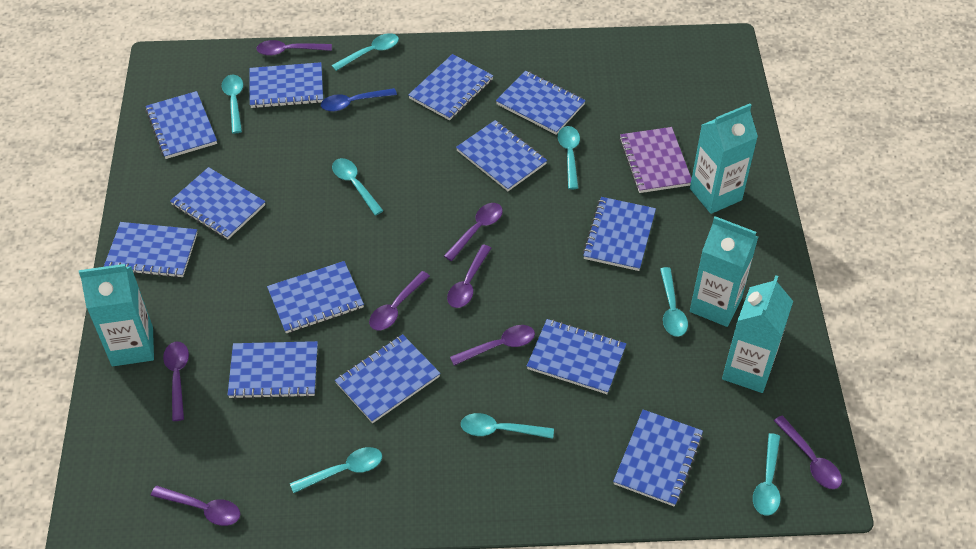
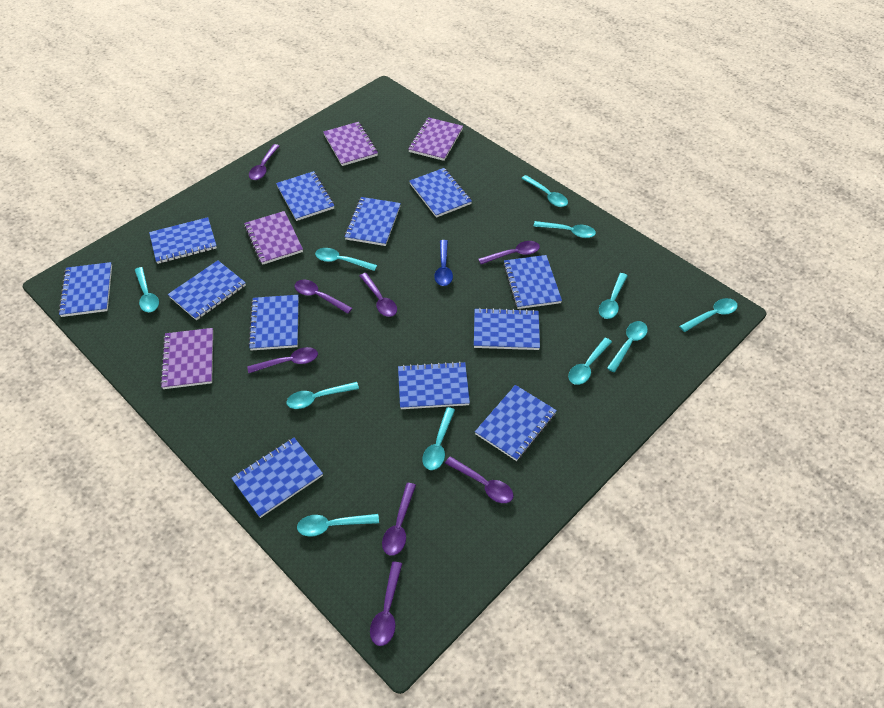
blue notebook: 13 -> 12
purple notebook: 1 -> 4
turquoise carton: 4 -> 0
turquoise spoon: 8 -> 11

